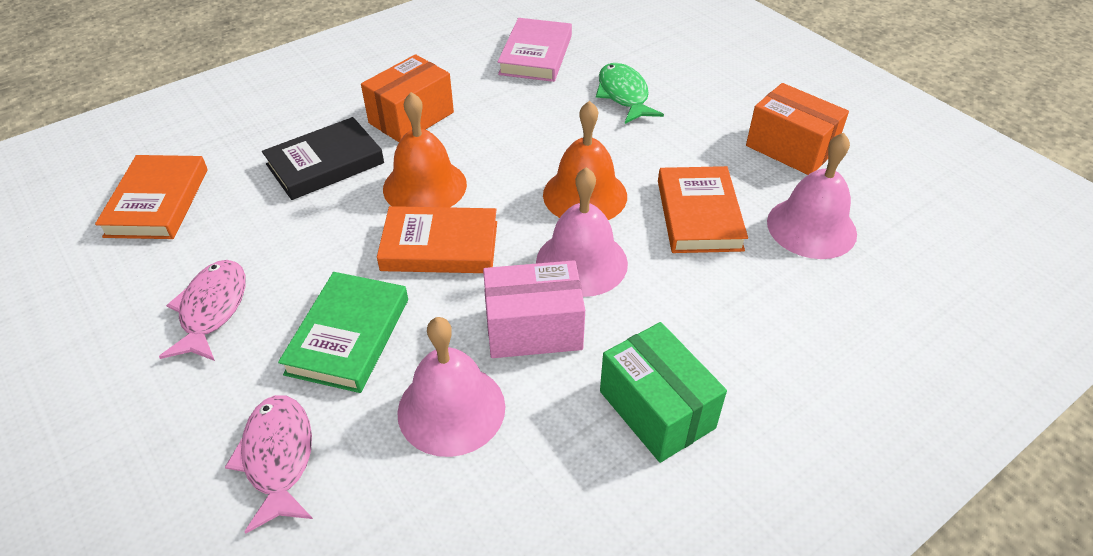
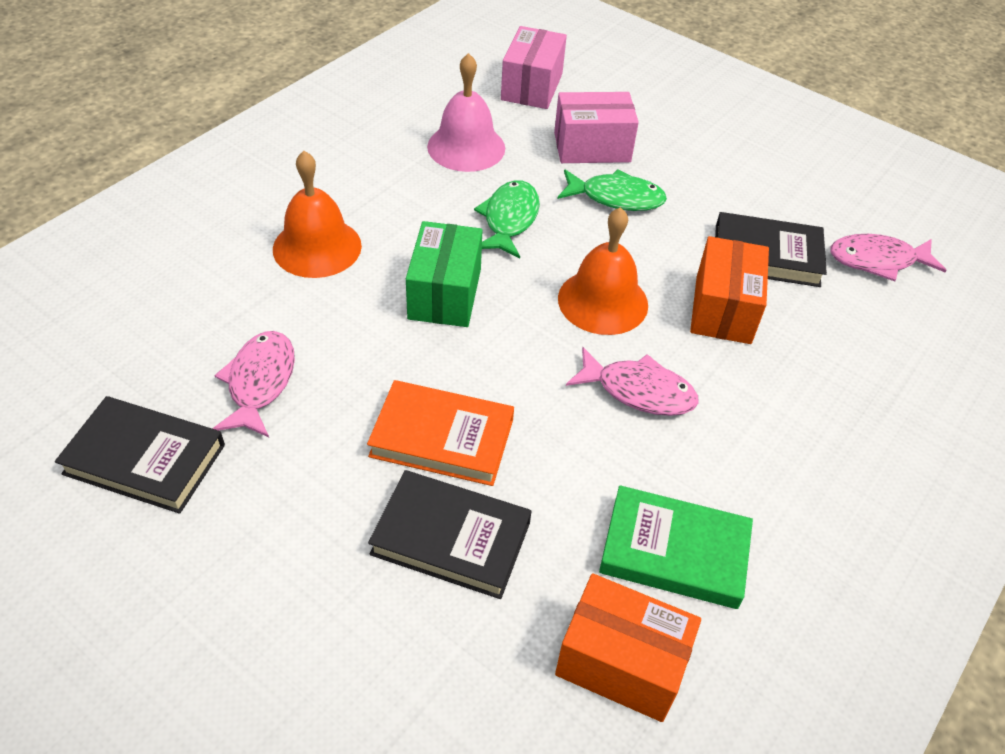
black book: 1 -> 3
green fish: 1 -> 2
orange book: 3 -> 1
pink bell: 3 -> 1
pink book: 1 -> 0
pink box: 1 -> 2
pink fish: 2 -> 3

